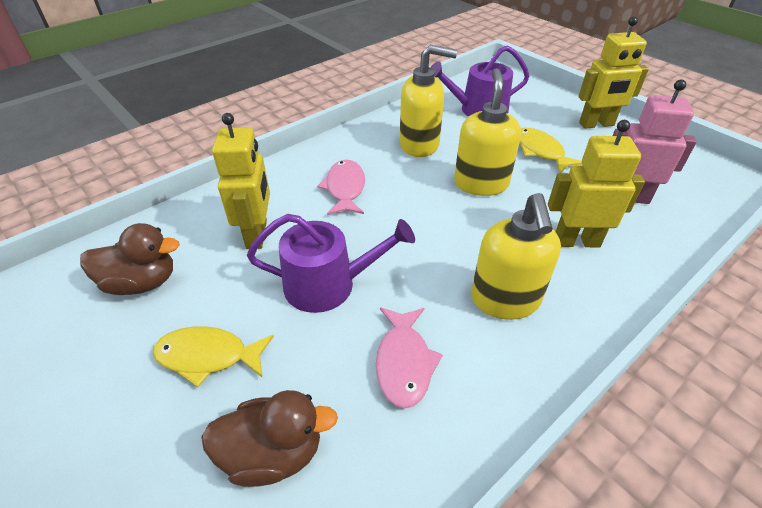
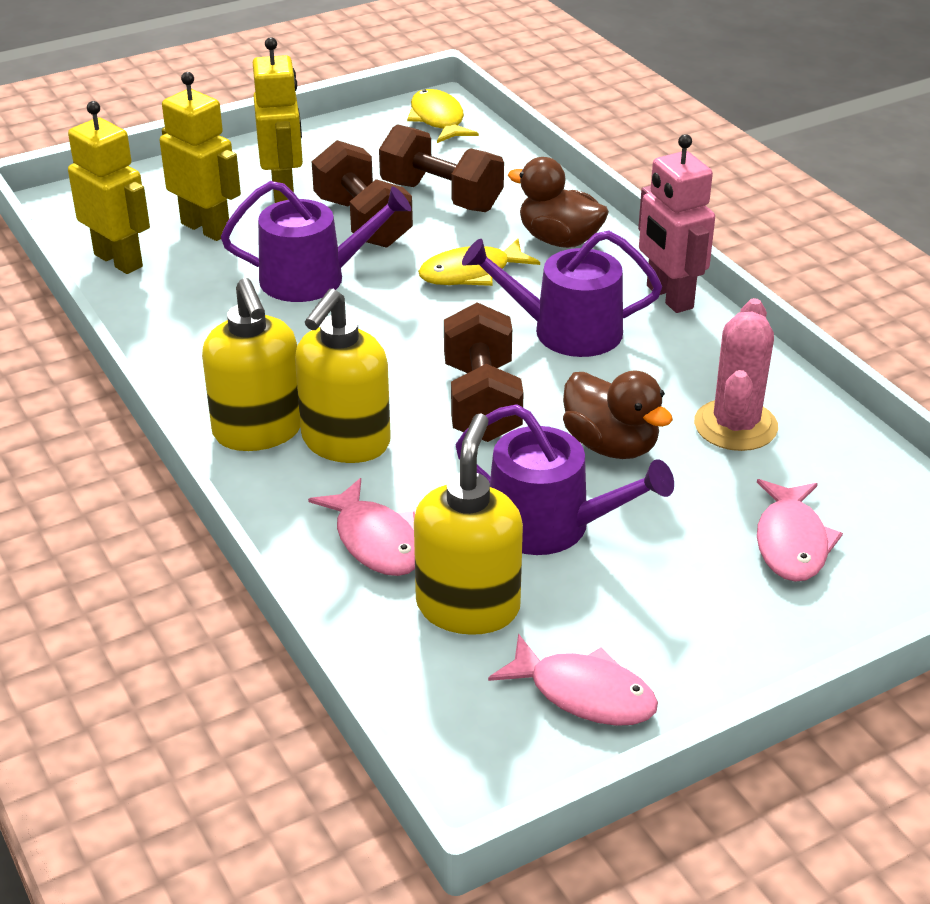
brown dumbbell: 0 -> 3
pink cactus: 0 -> 1
pink fish: 2 -> 3
purple watering can: 2 -> 3

